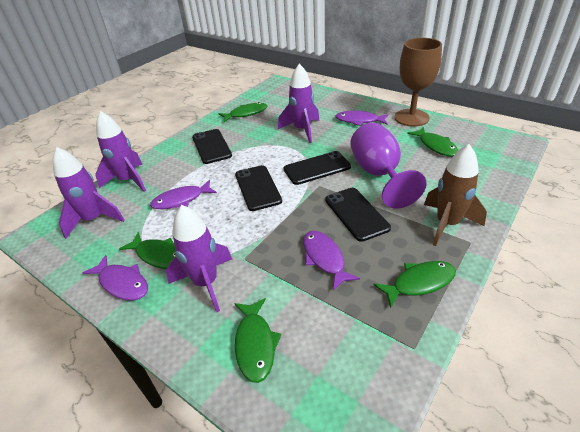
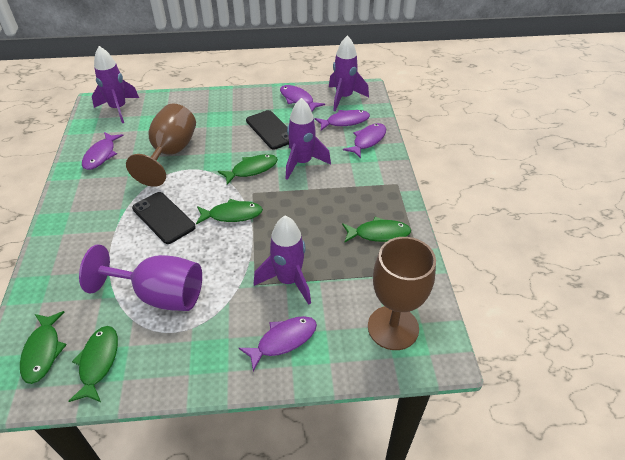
black phone: 4 -> 2
brown goblet: 1 -> 2
brown rocket: 1 -> 0
purple fish: 4 -> 5

